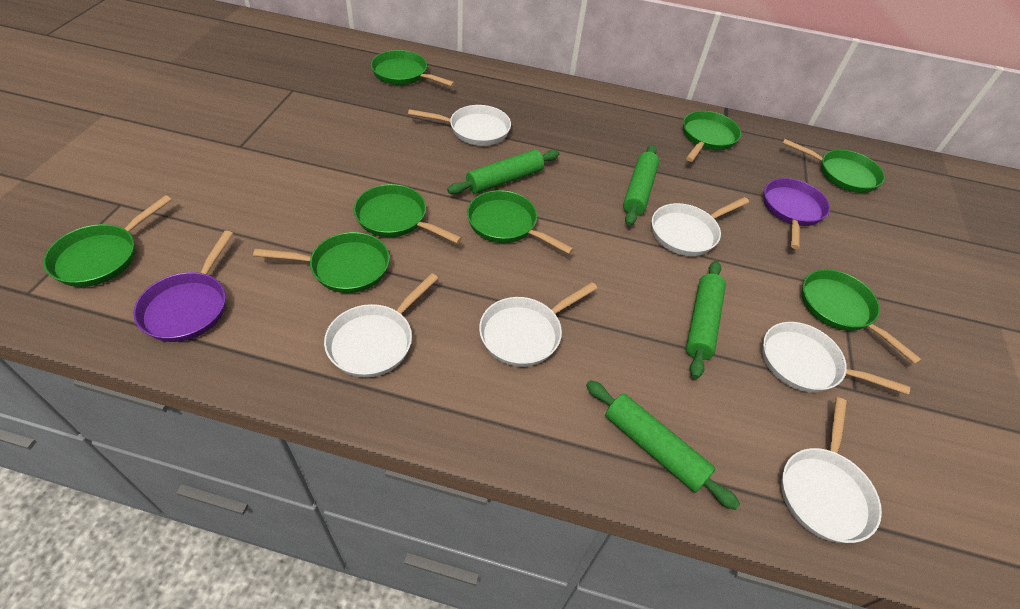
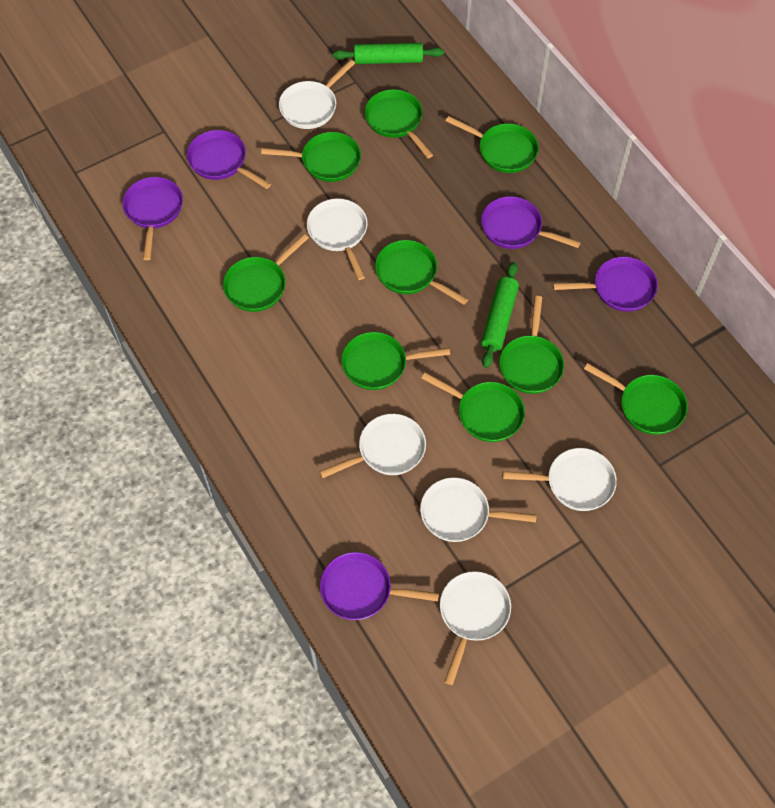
green pan: 8 -> 9
green rolling pin: 4 -> 2
purple pan: 2 -> 5

